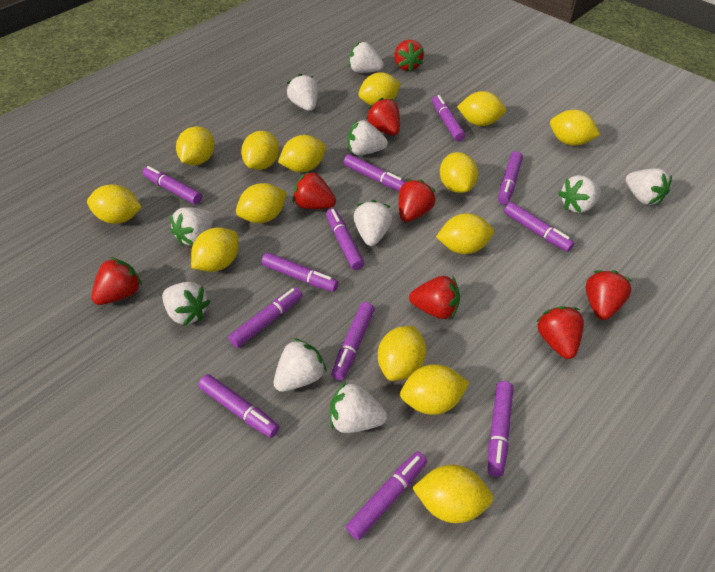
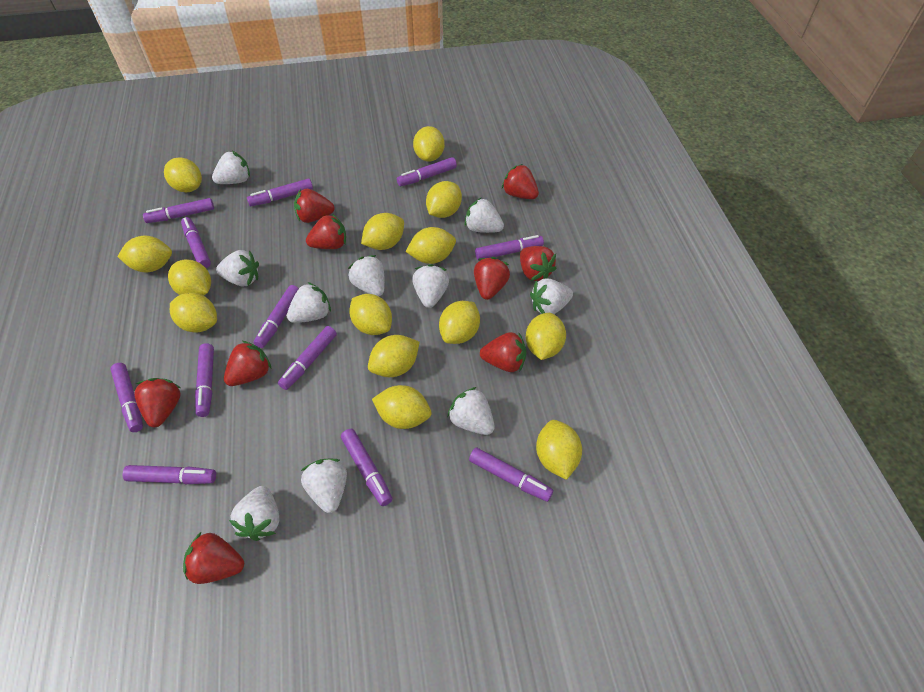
red strawberry: 8 -> 9

